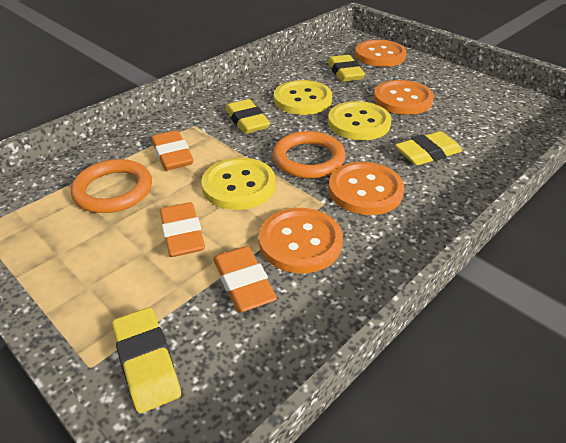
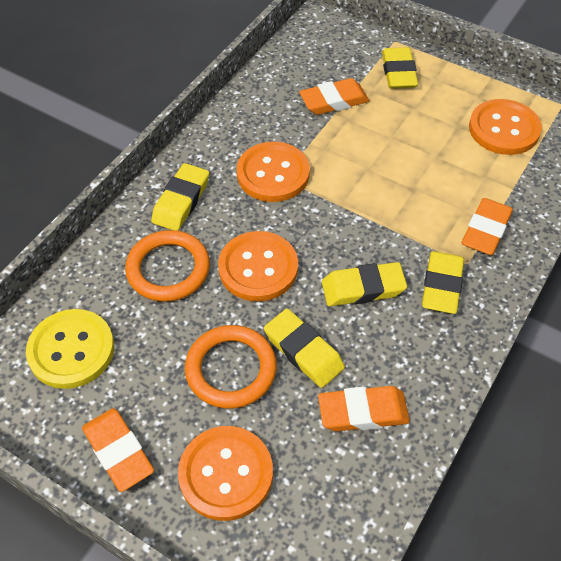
orange eraser: 3 -> 4
yellow button: 3 -> 1
yellow eraser: 4 -> 5

